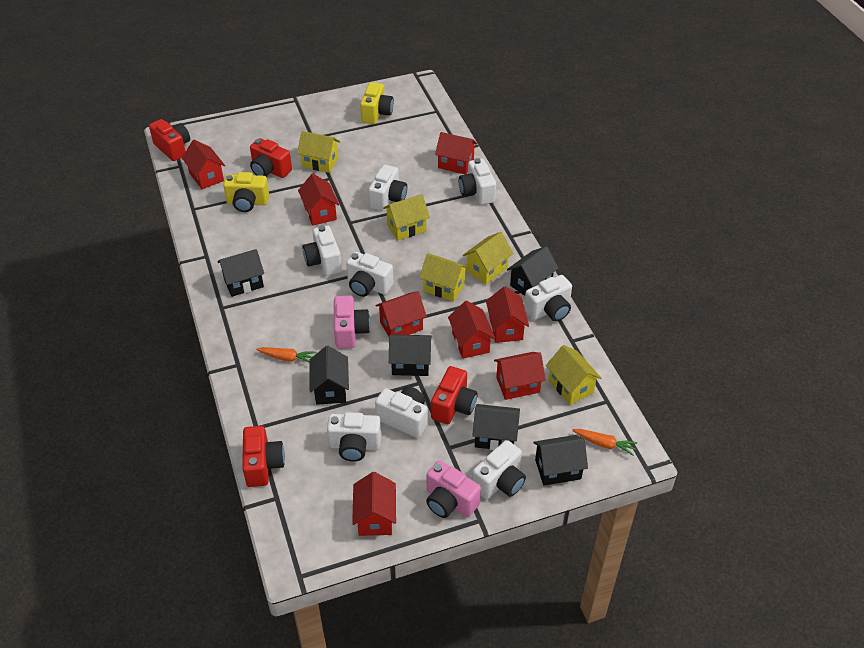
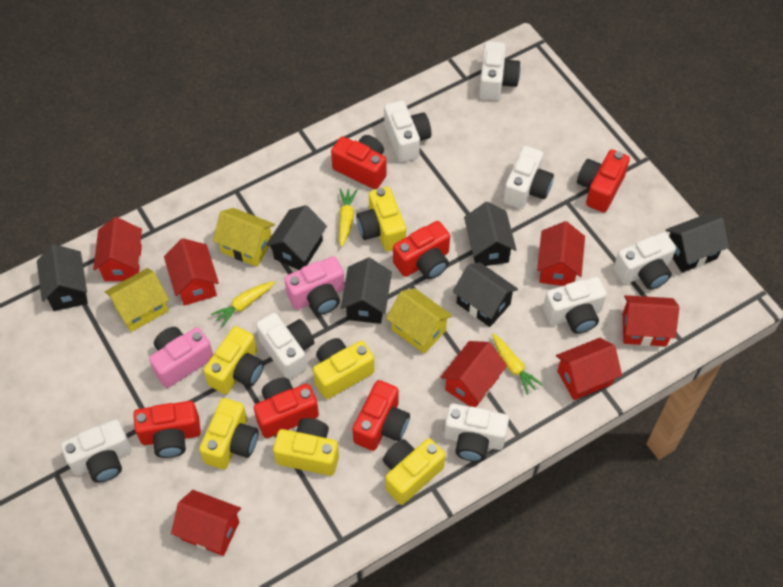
orange carrot: 2 -> 0
red camera: 4 -> 6
red house: 8 -> 7
yellow camera: 2 -> 6
yellow carrot: 0 -> 3
yellow house: 5 -> 3

